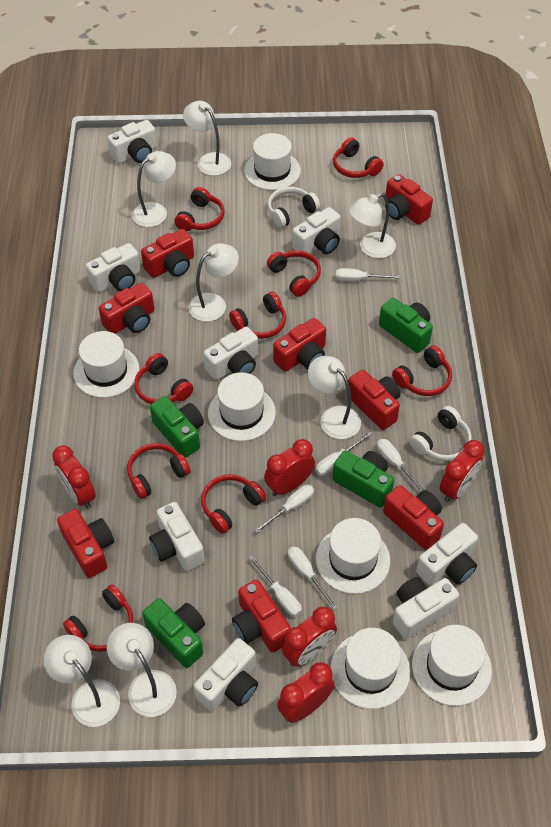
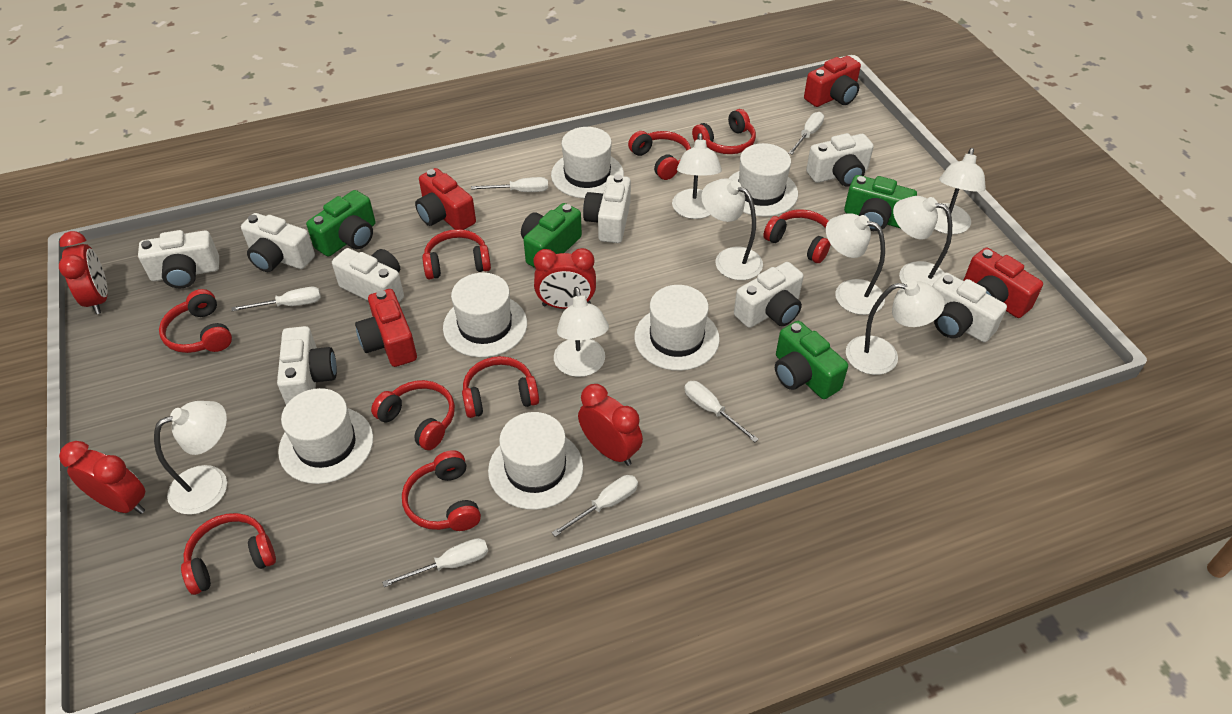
red camera: 8 -> 4
red clock: 5 -> 4
white headphones: 2 -> 0
white lamp: 7 -> 8

